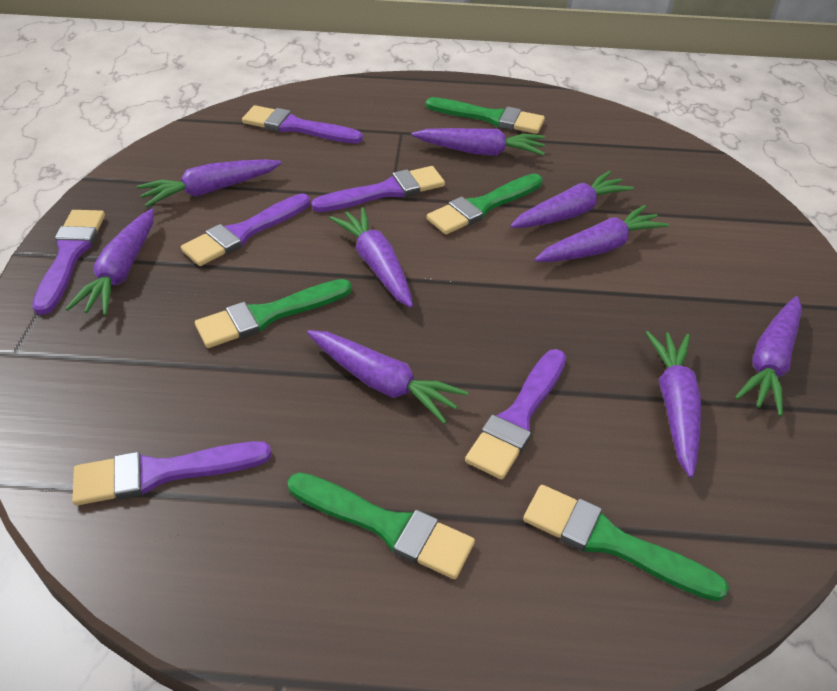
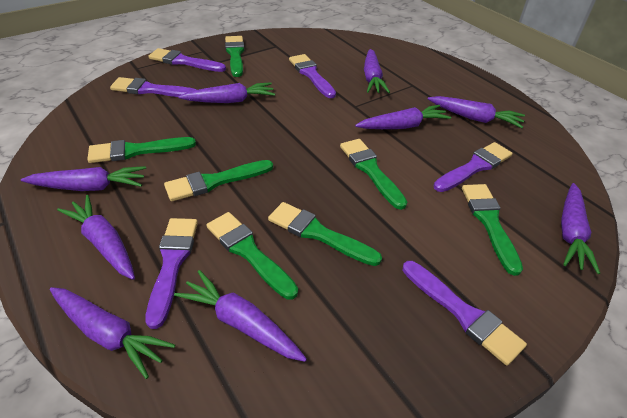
green brush: 5 -> 7

